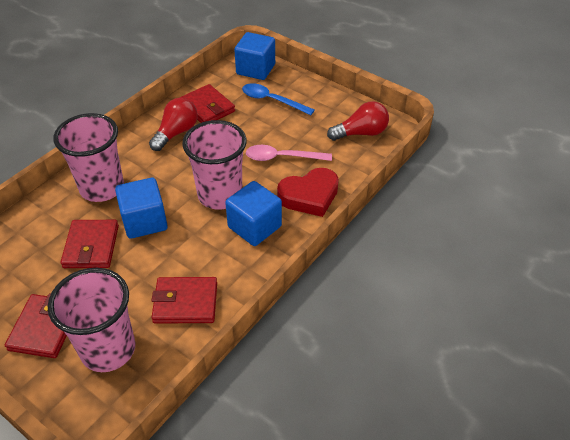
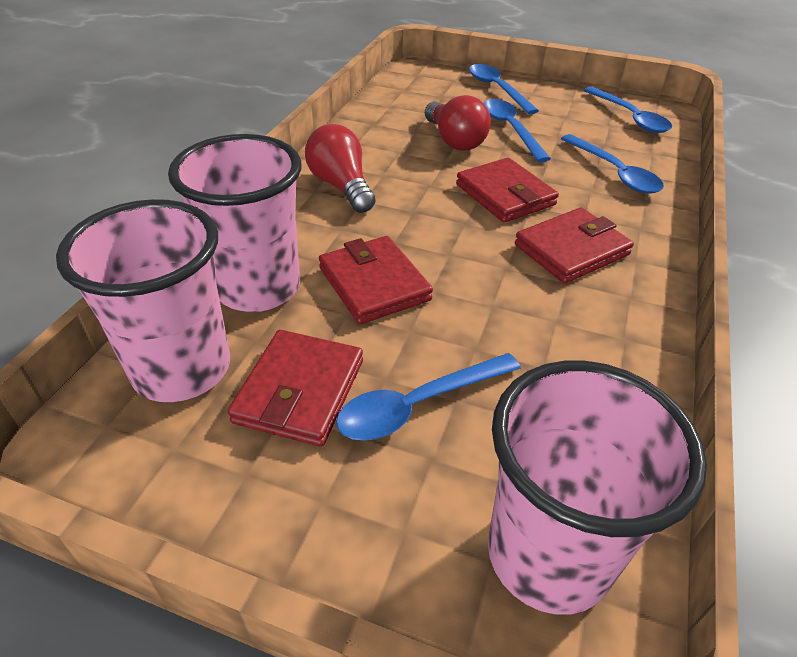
blue cube: 3 -> 0
blue spoon: 1 -> 5
pink spoon: 1 -> 0
red heart: 1 -> 0

